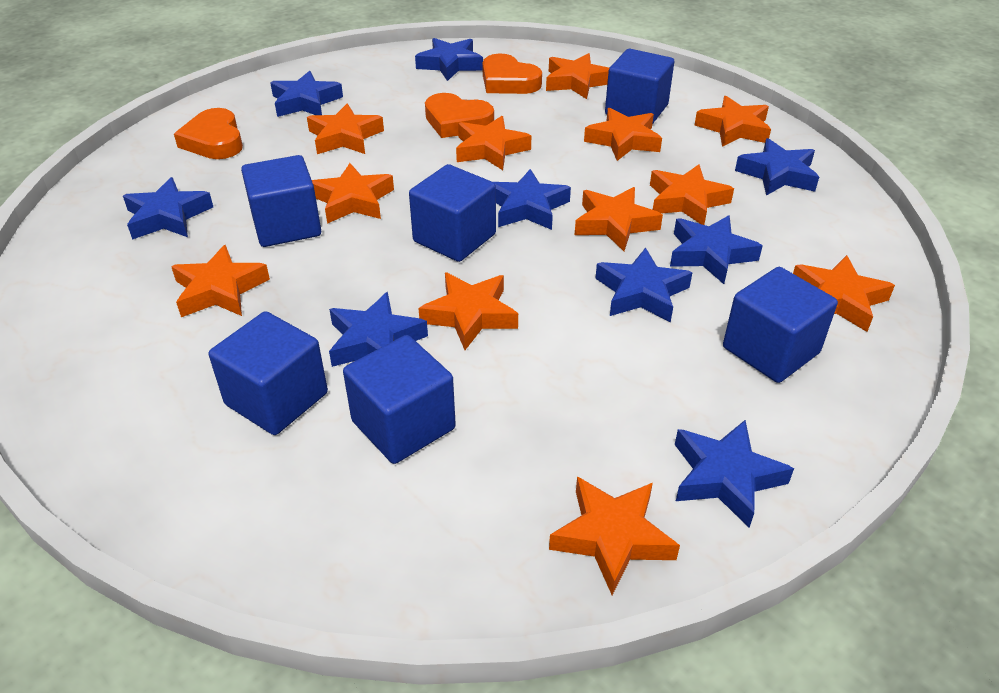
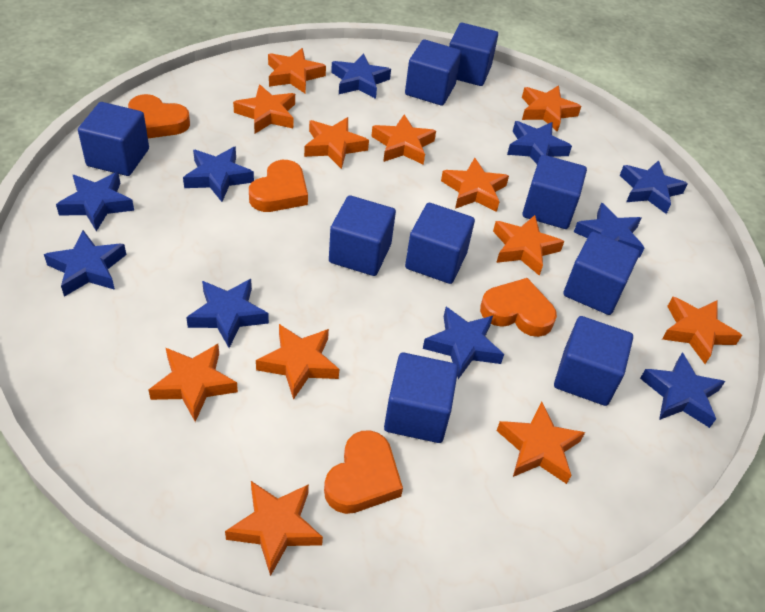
blue cube: 6 -> 9
blue star: 9 -> 10
orange heart: 3 -> 4

